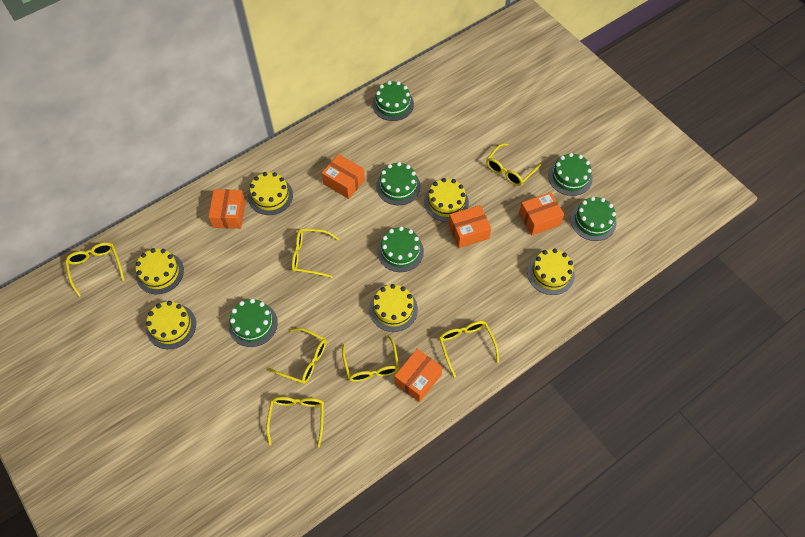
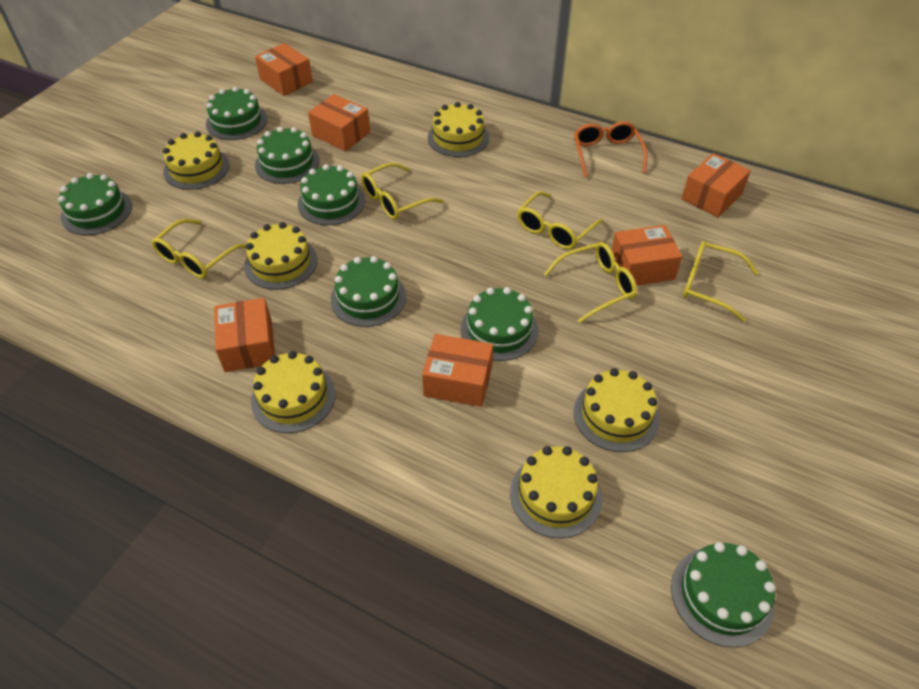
green cake: 6 -> 7
orange box: 5 -> 6
orange glasses: 0 -> 1
yellow glasses: 7 -> 5

